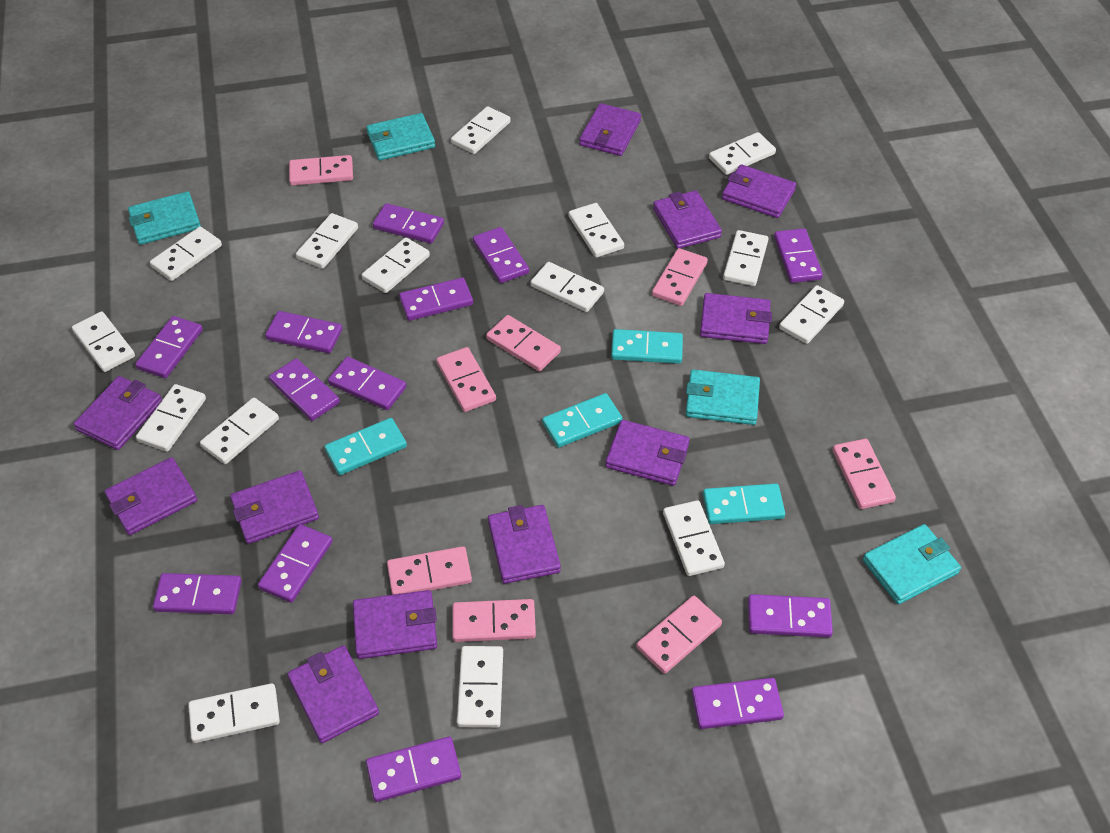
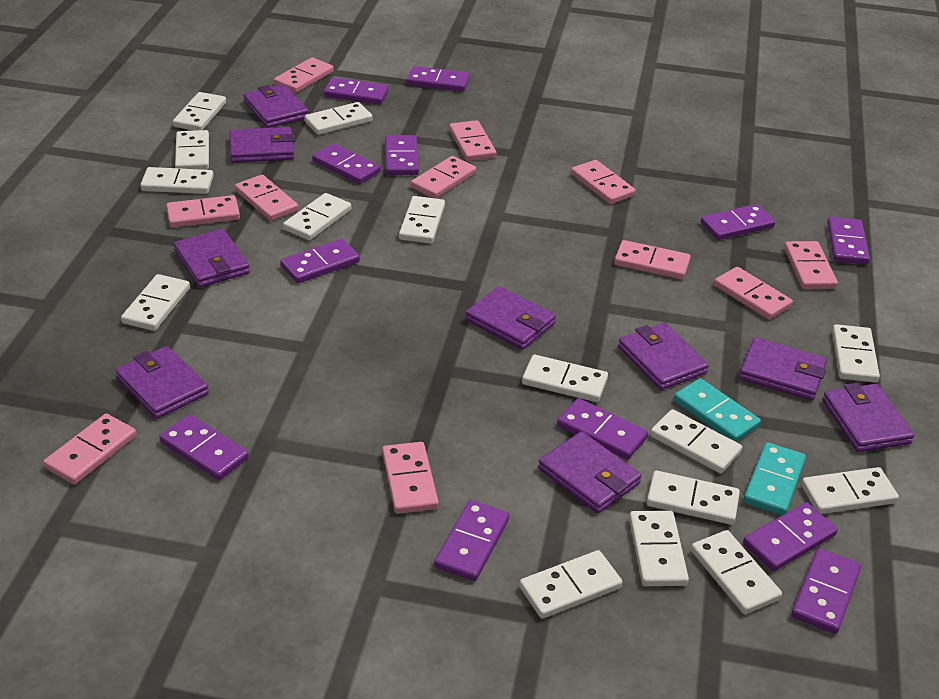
pink domino: 8 -> 11
purple domino: 13 -> 12
purple wallet: 11 -> 9
turquoise domino: 4 -> 2
turquoise wallet: 4 -> 0

